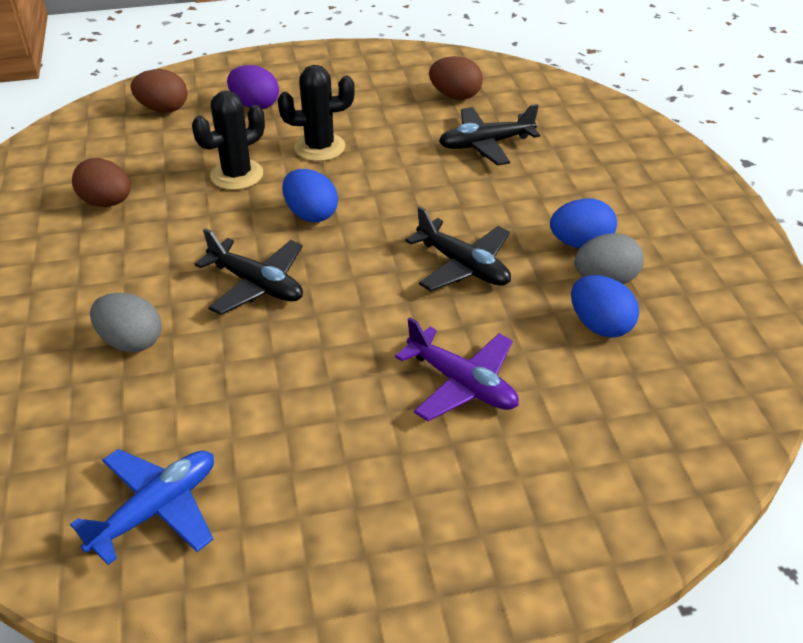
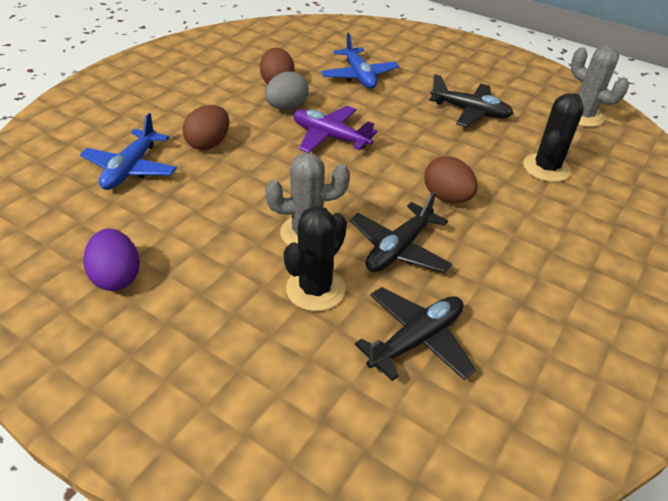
blue egg: 3 -> 0
blue plane: 1 -> 2
grey cactus: 0 -> 2
grey egg: 2 -> 1

